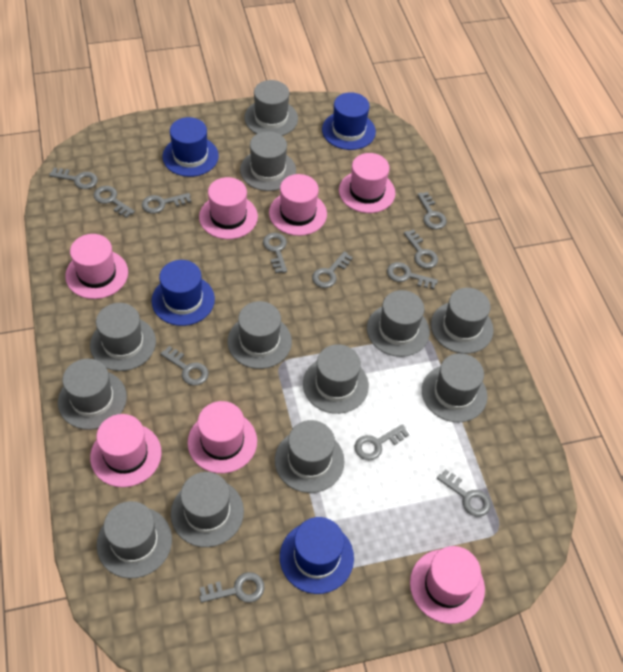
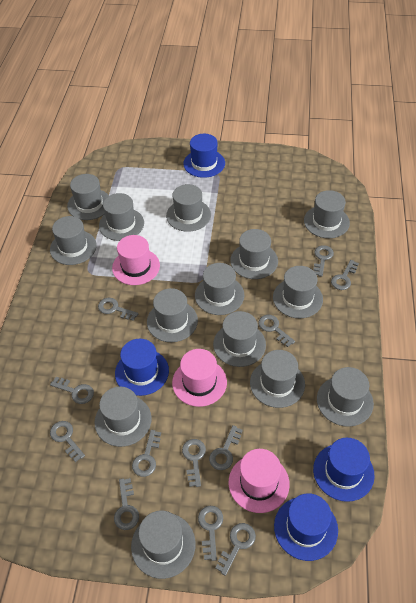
grey hat: 12 -> 14
pink hat: 7 -> 3

